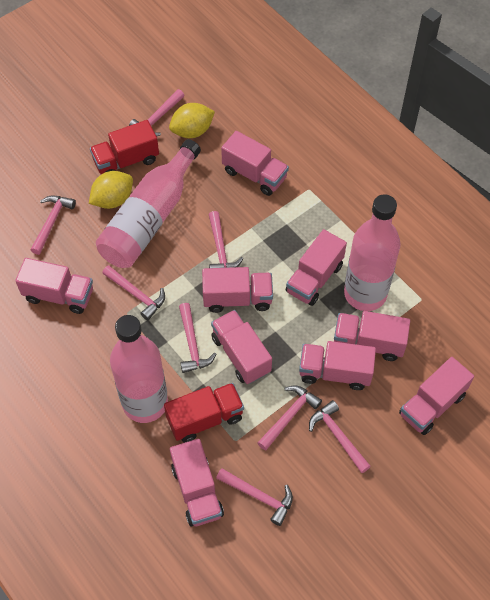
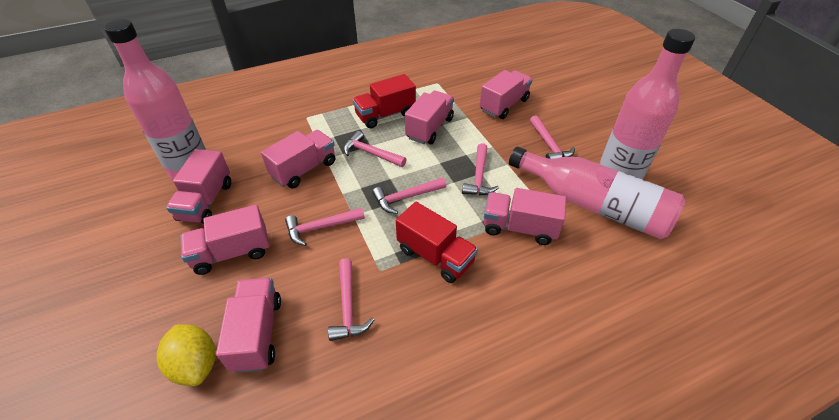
pink hammer: 8 -> 6
pink truck: 9 -> 7
yellow lemon: 2 -> 1

